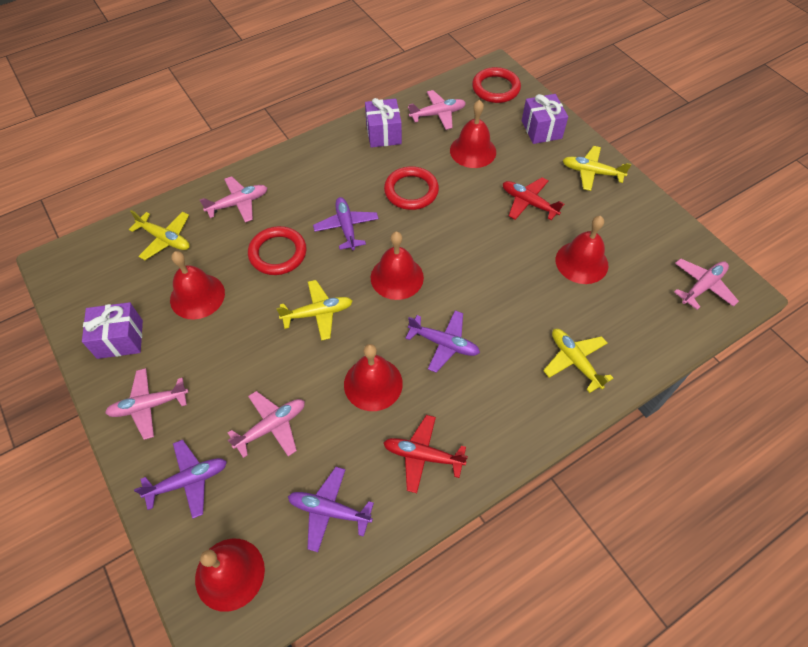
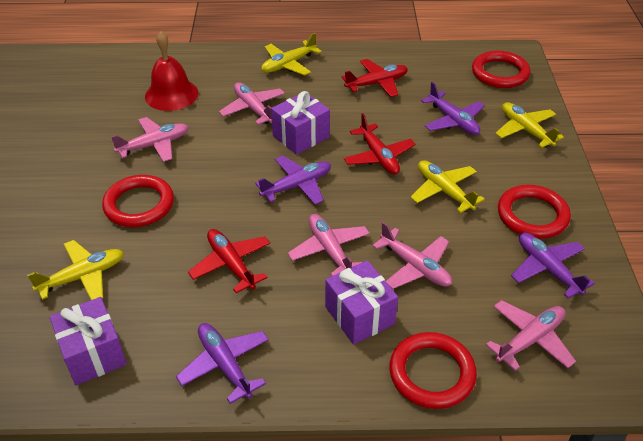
red bell: 6 -> 1
red plane: 2 -> 3
red ring: 3 -> 4

